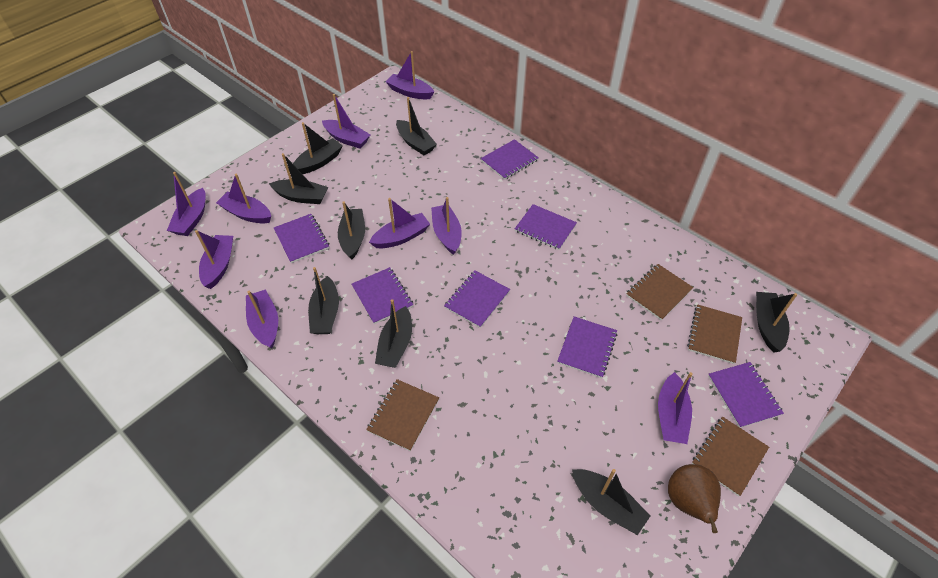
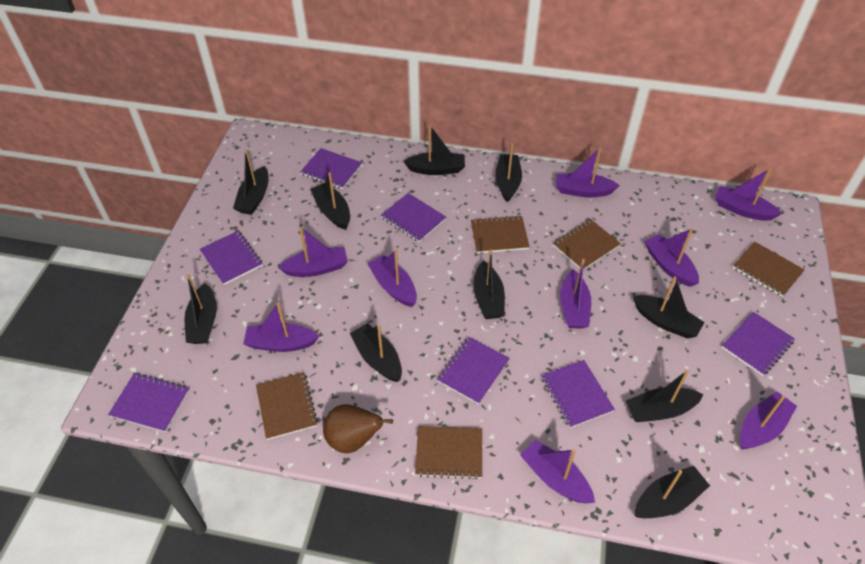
black boat: 8 -> 10
brown notebook: 4 -> 5

